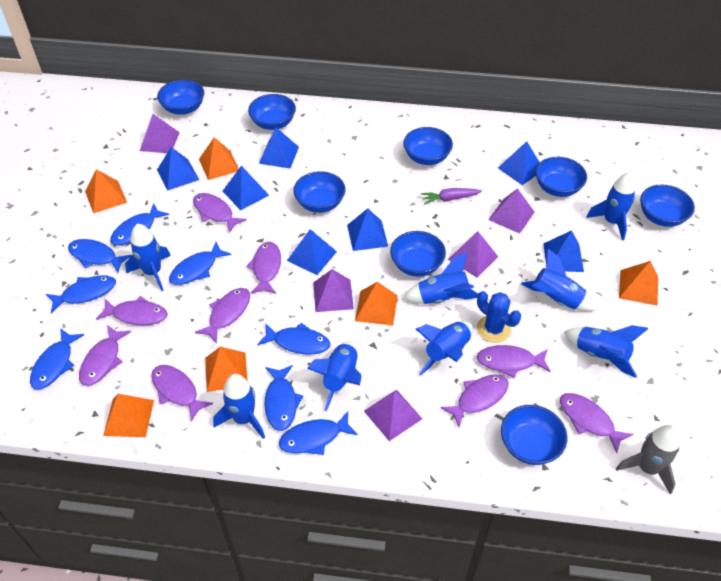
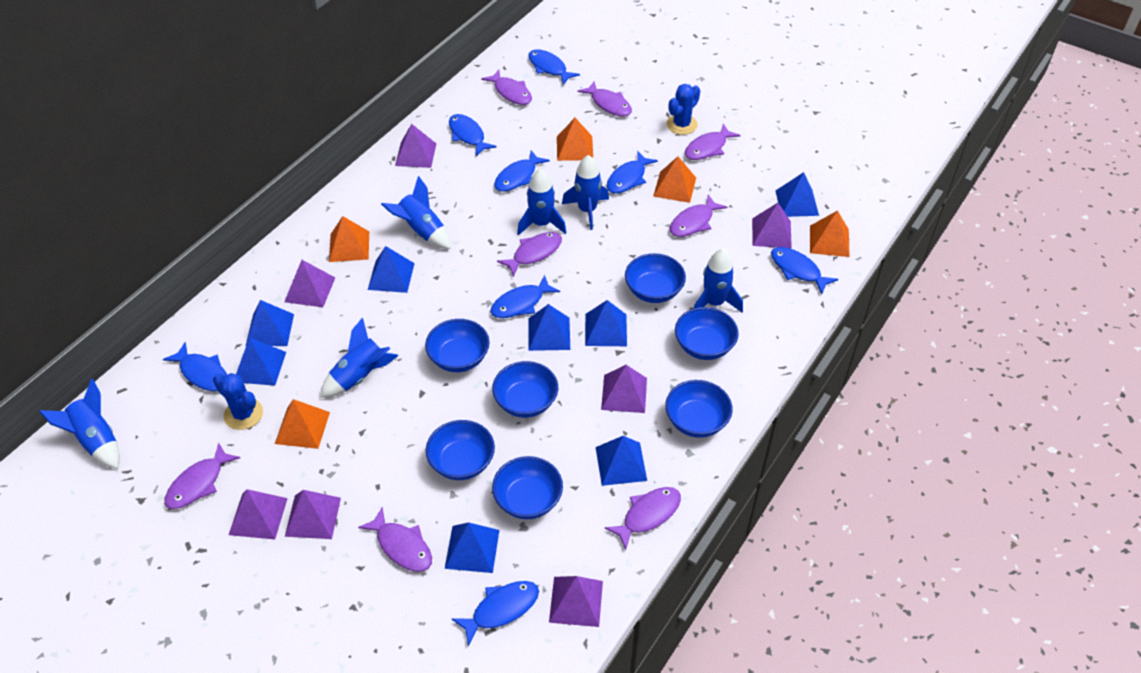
blue bowl: 8 -> 7
blue cactus: 1 -> 2
blue pyramid: 7 -> 8
blue rocket: 8 -> 6
grey rocket: 1 -> 0
orange pyramid: 6 -> 5
purple carrot: 1 -> 0
purple fish: 9 -> 8
purple pyramid: 5 -> 7

